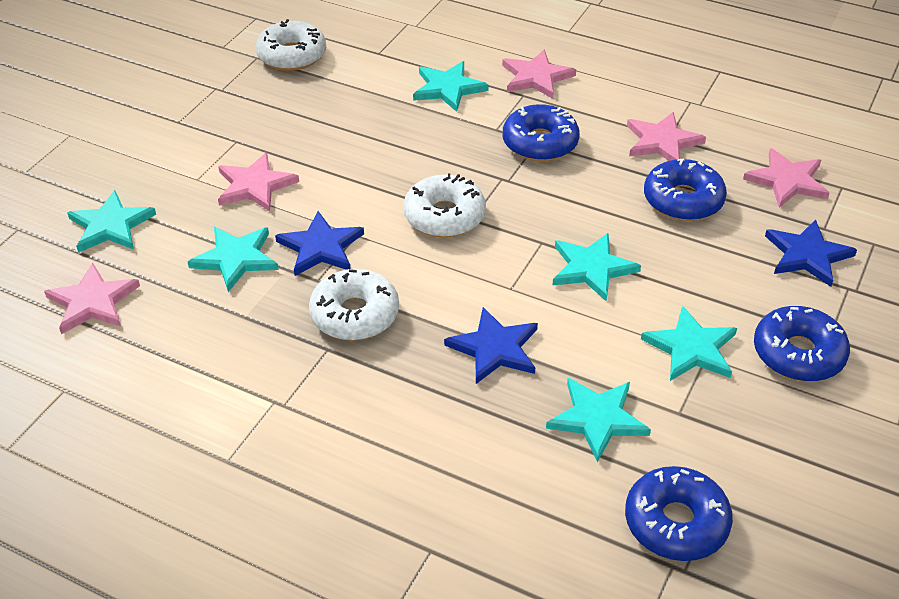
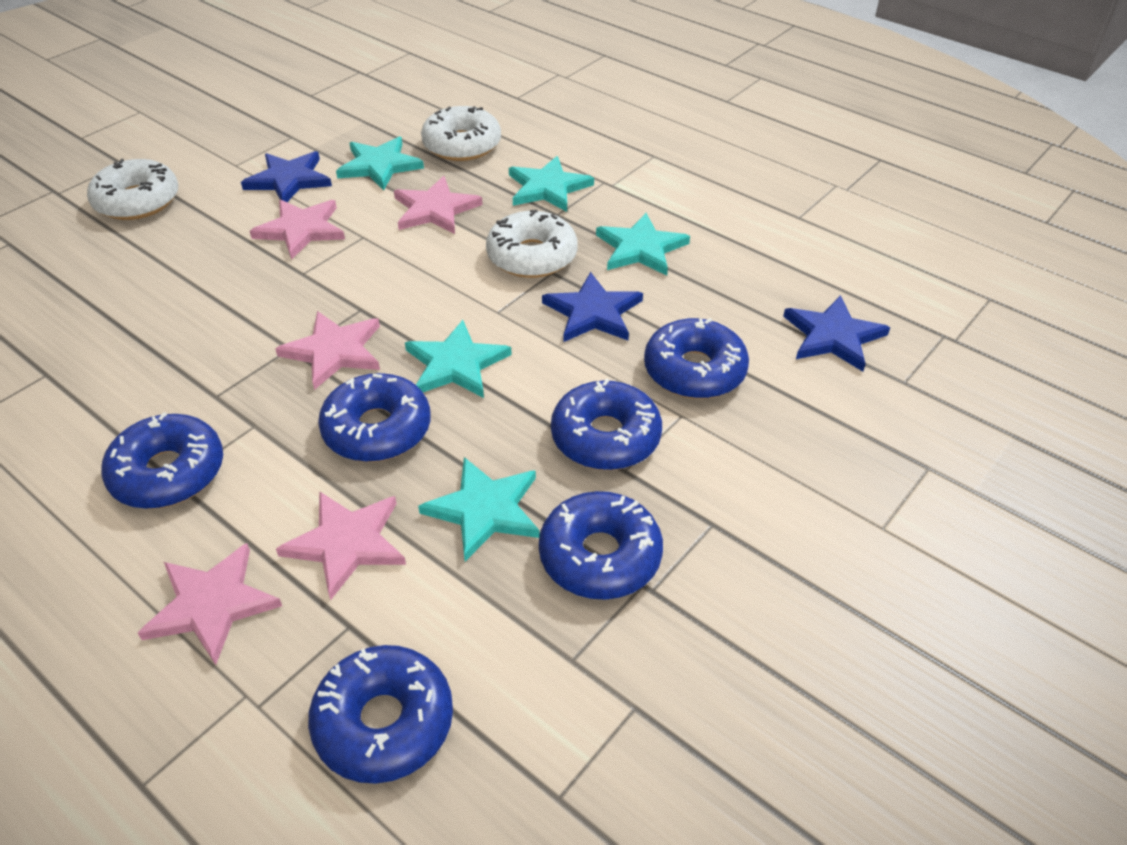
blue donut: 4 -> 6
turquoise star: 6 -> 5

